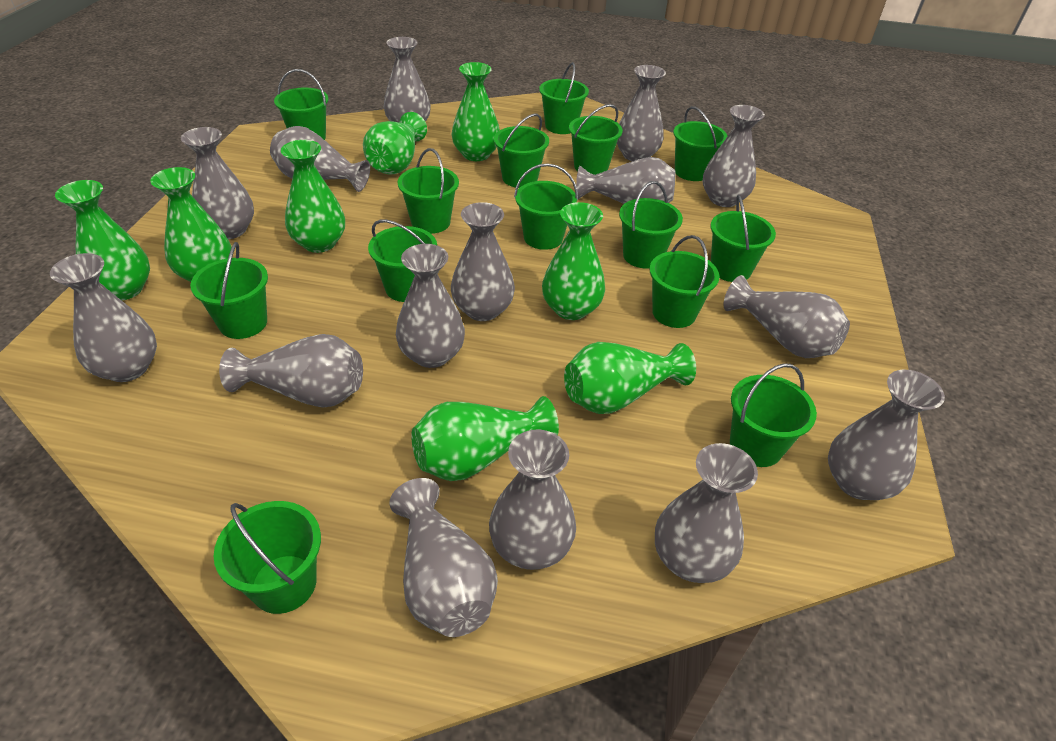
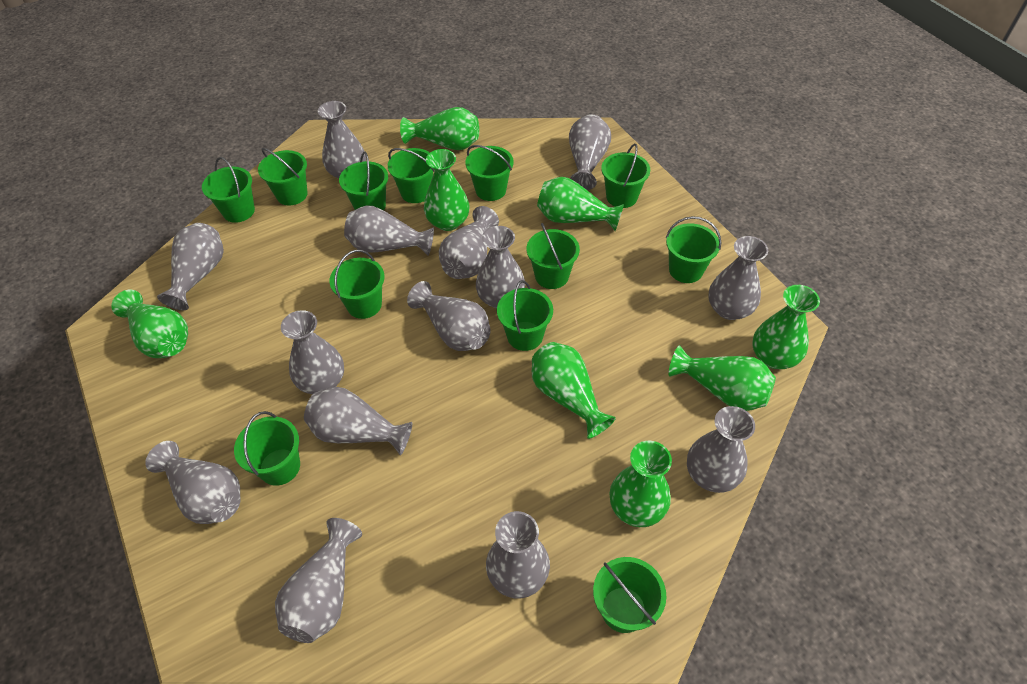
green bucket: 14 -> 12
grey vase: 15 -> 14

